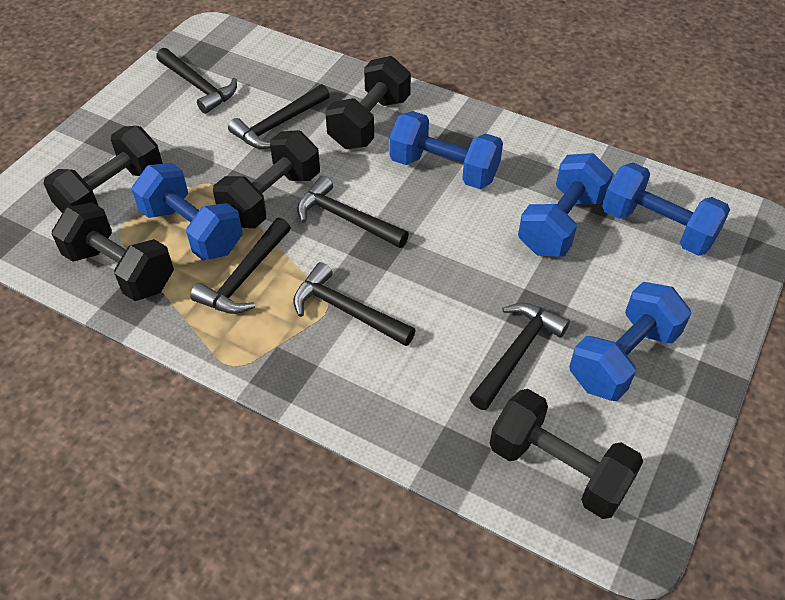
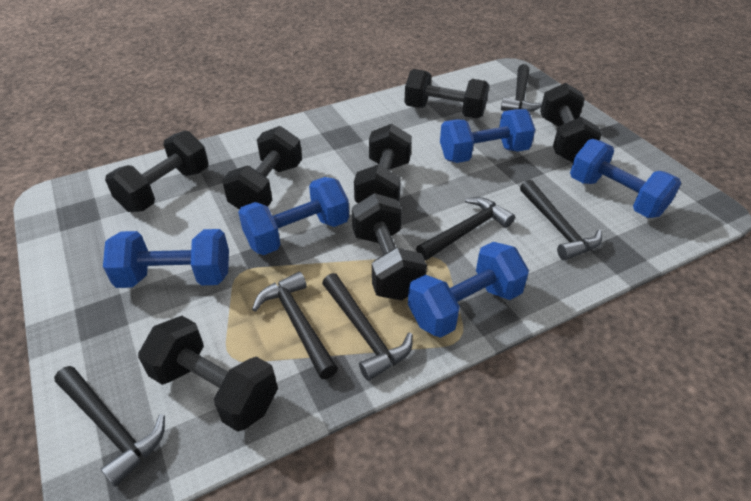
black dumbbell: 5 -> 7

